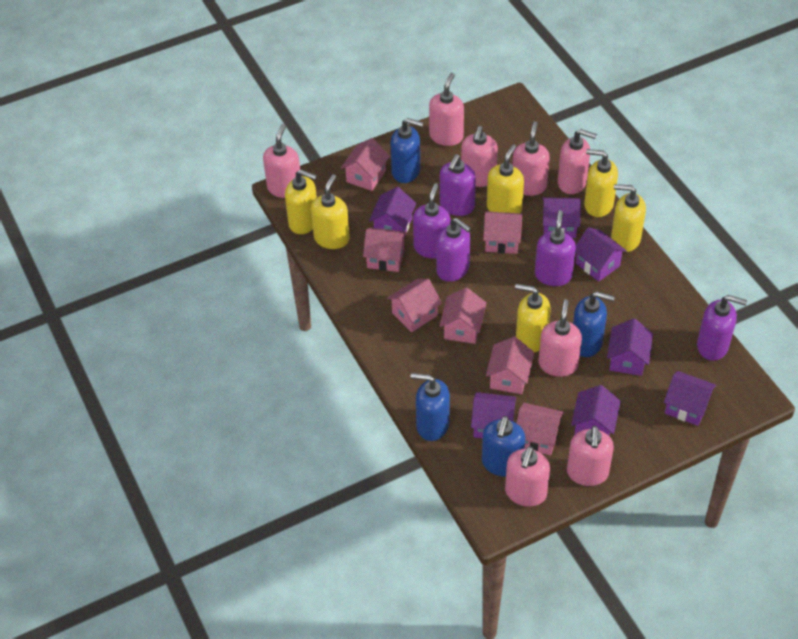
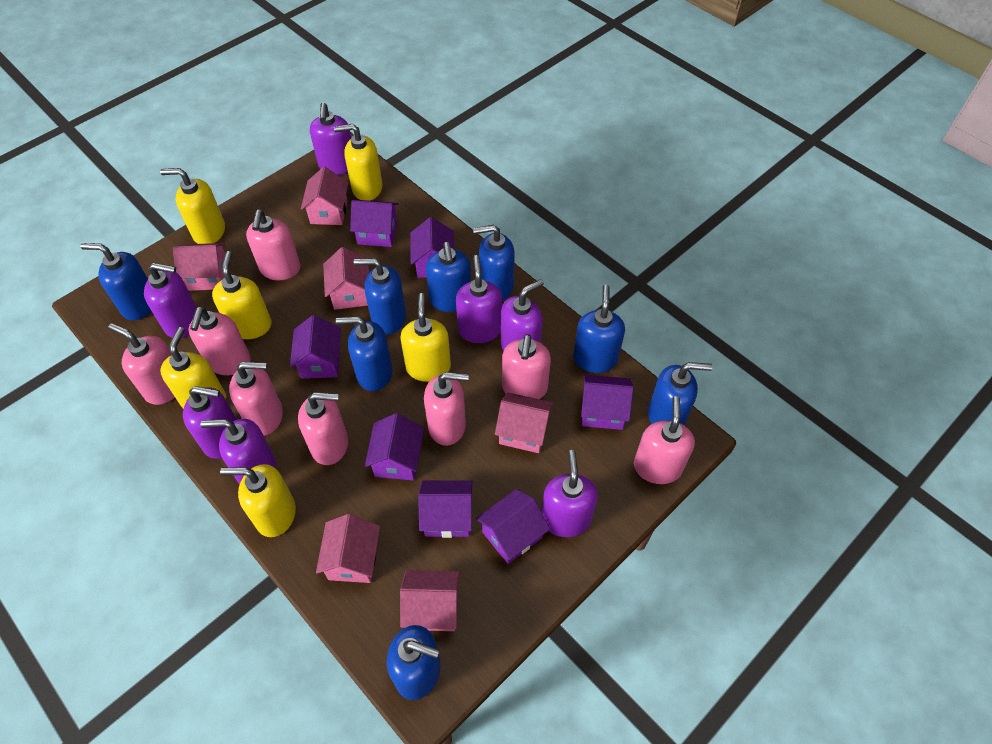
blue soap dispenser: 4 -> 8
pink house: 7 -> 6
purple soap dispenser: 5 -> 7

